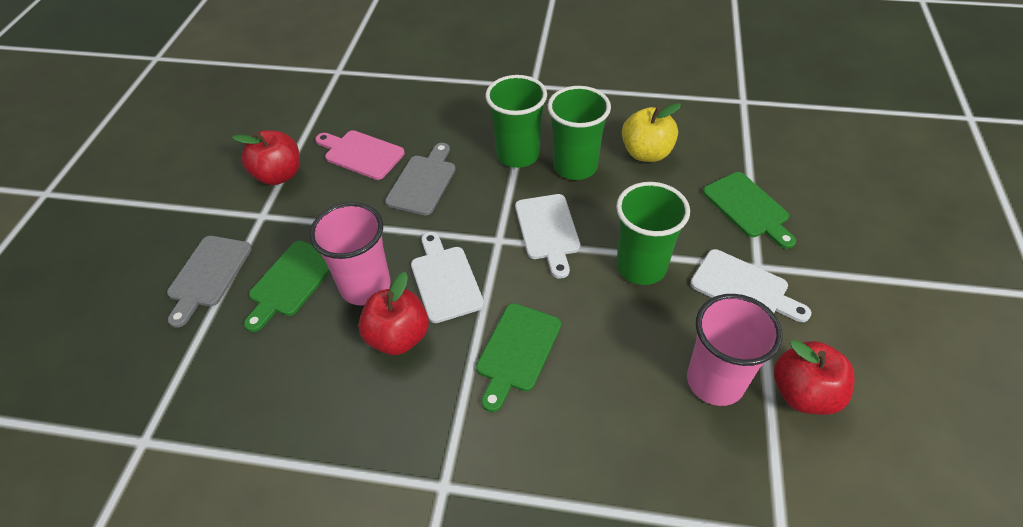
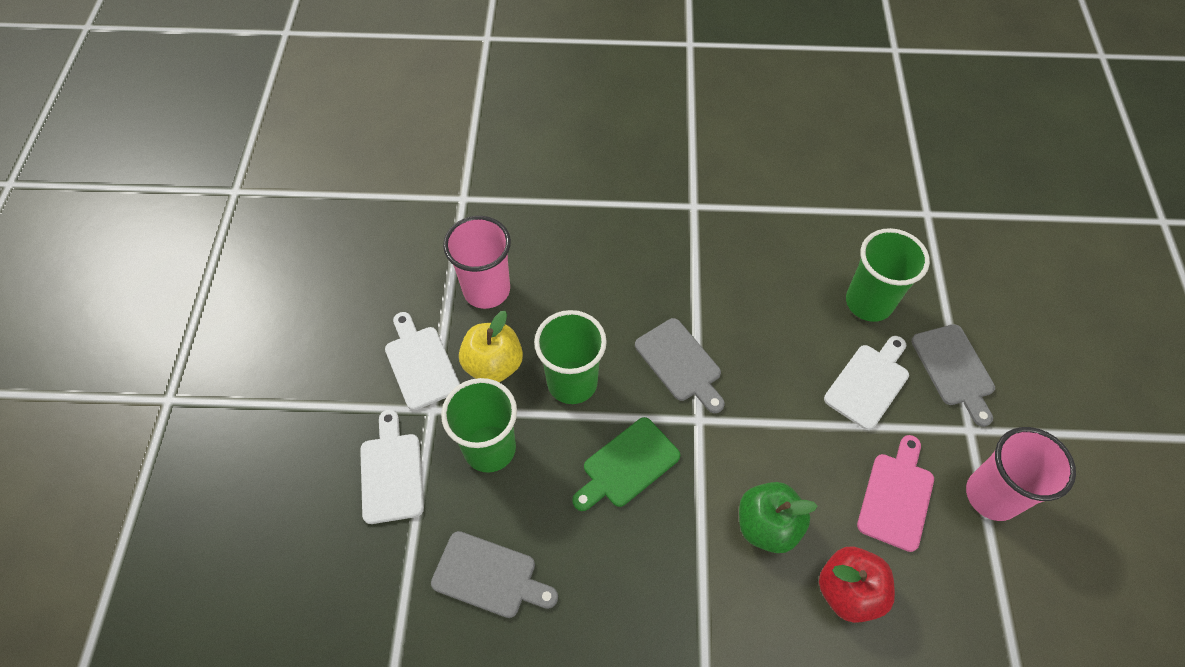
green apple: 0 -> 1
green cutting board: 3 -> 1
grey cutting board: 2 -> 3
red apple: 3 -> 1

